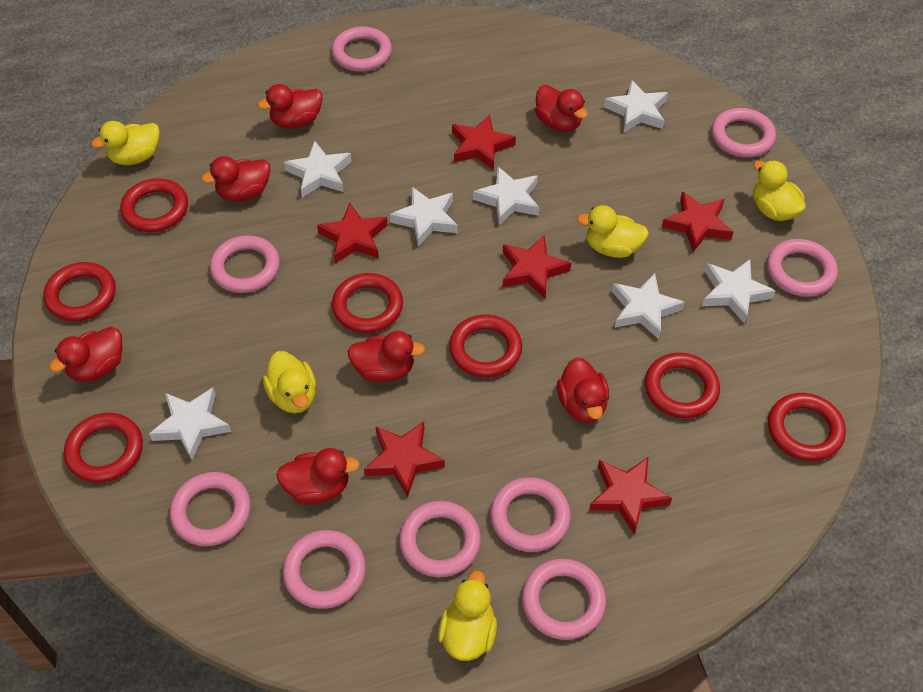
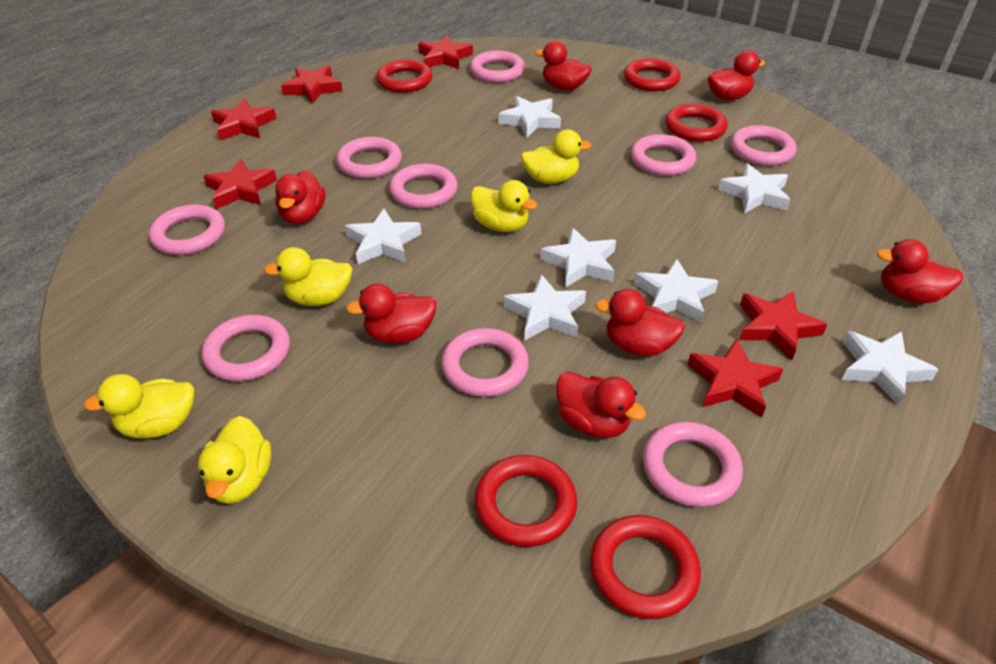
red ring: 7 -> 5

